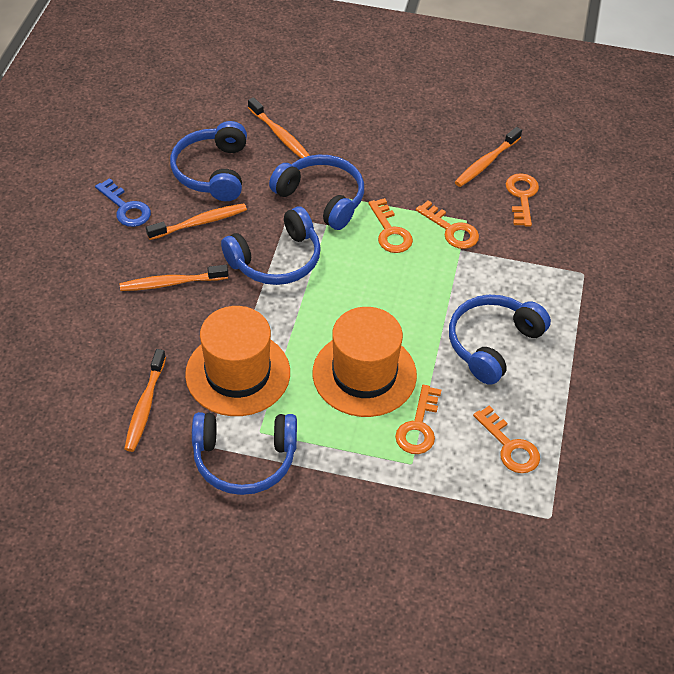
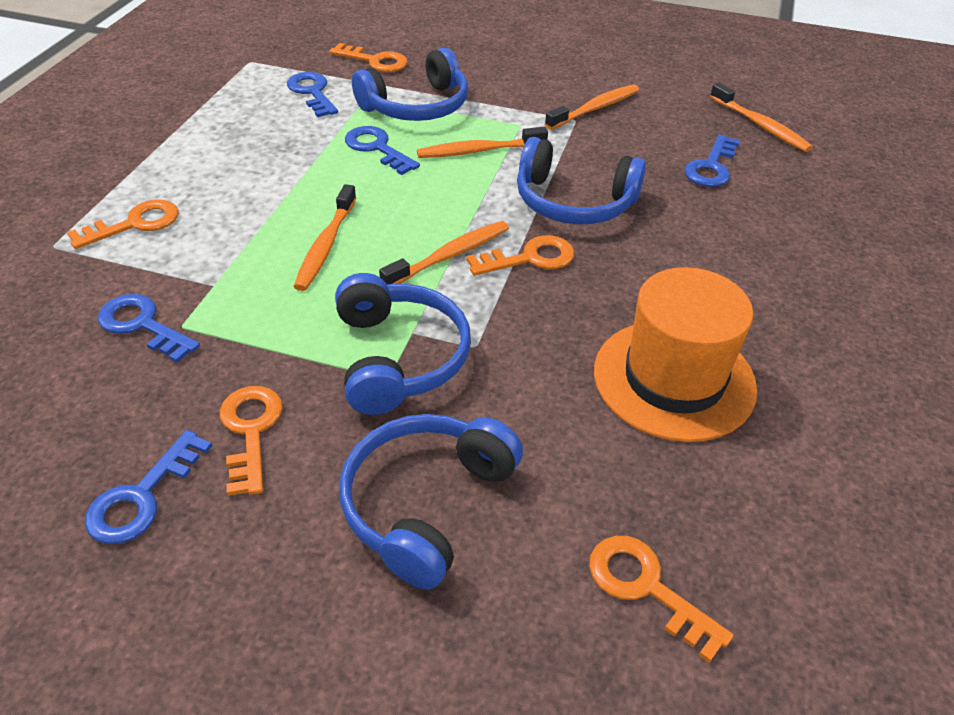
blue headphones: 5 -> 4
blue key: 1 -> 5
orange hat: 2 -> 1

